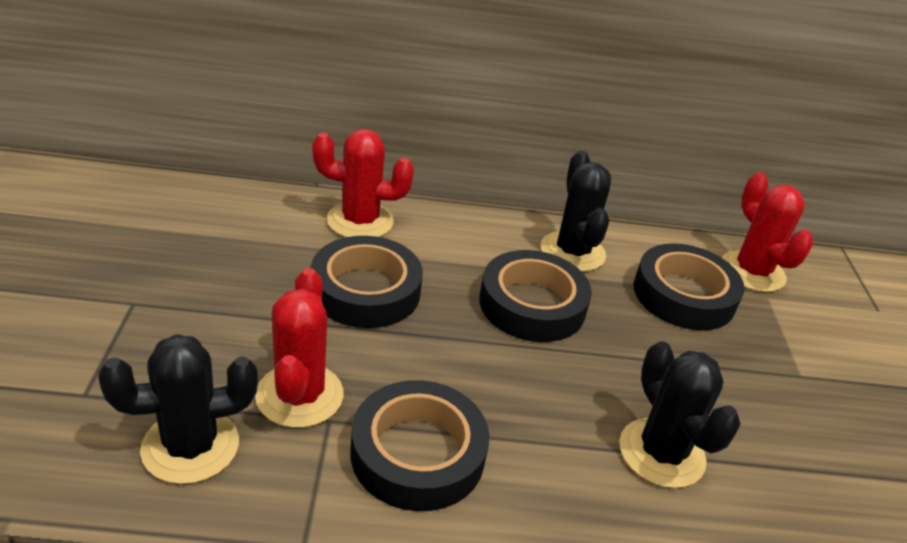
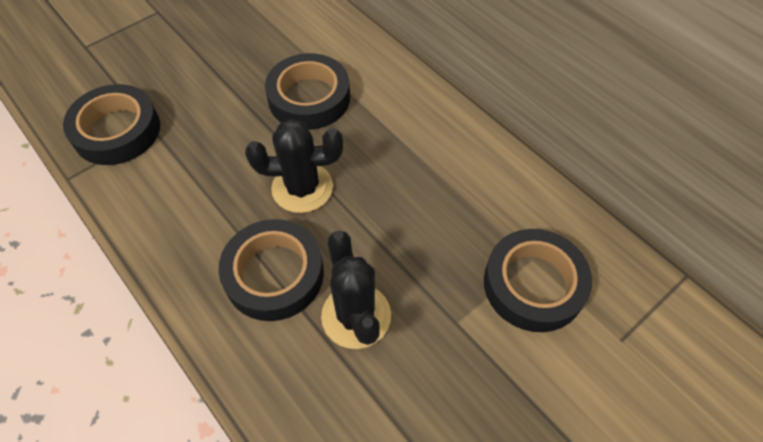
black cactus: 3 -> 2
red cactus: 3 -> 0

